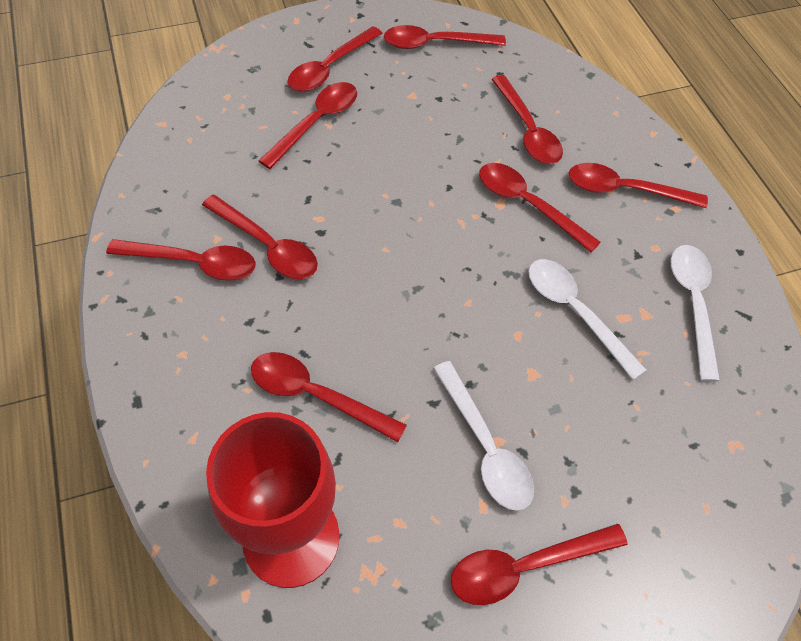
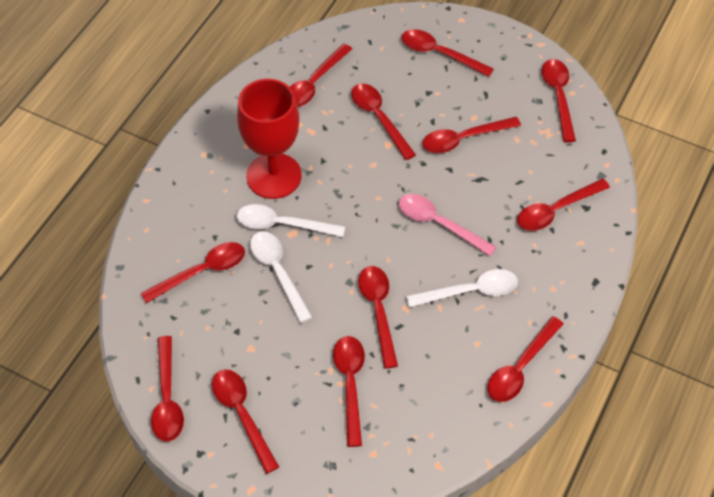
pink spoon: 0 -> 1
red spoon: 10 -> 12

